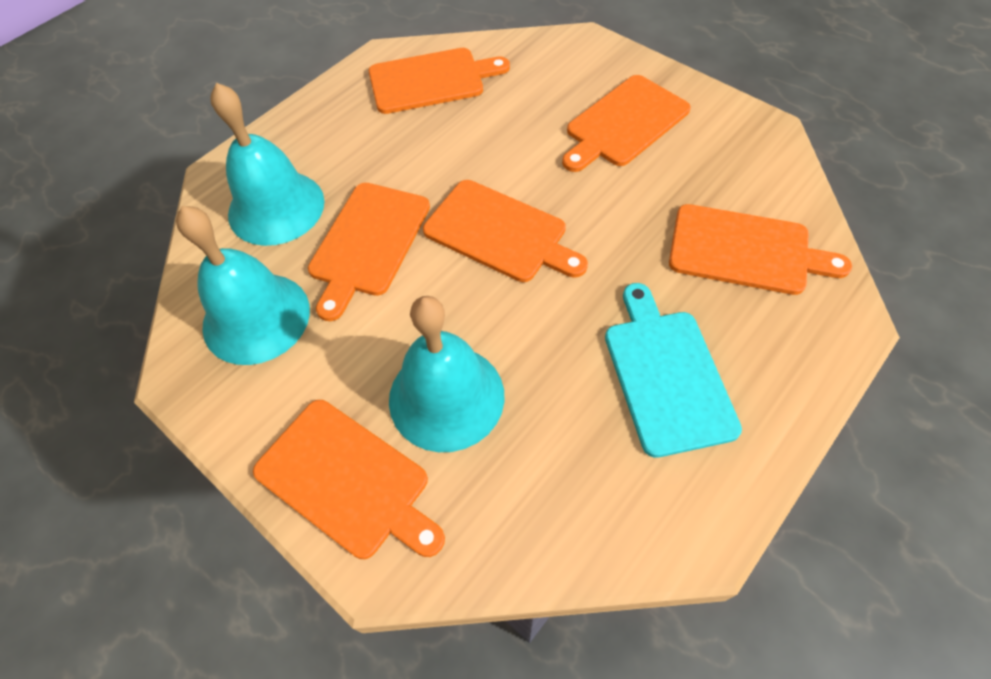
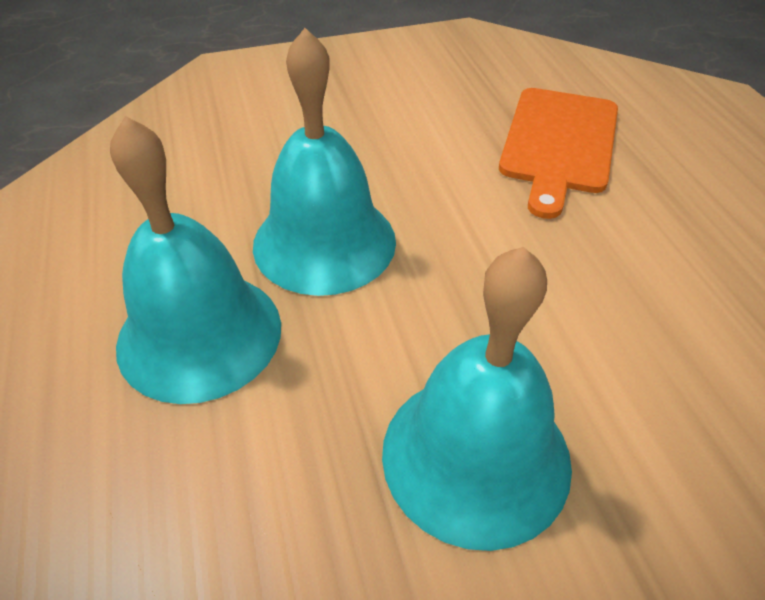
orange cutting board: 6 -> 1
turquoise cutting board: 1 -> 0

